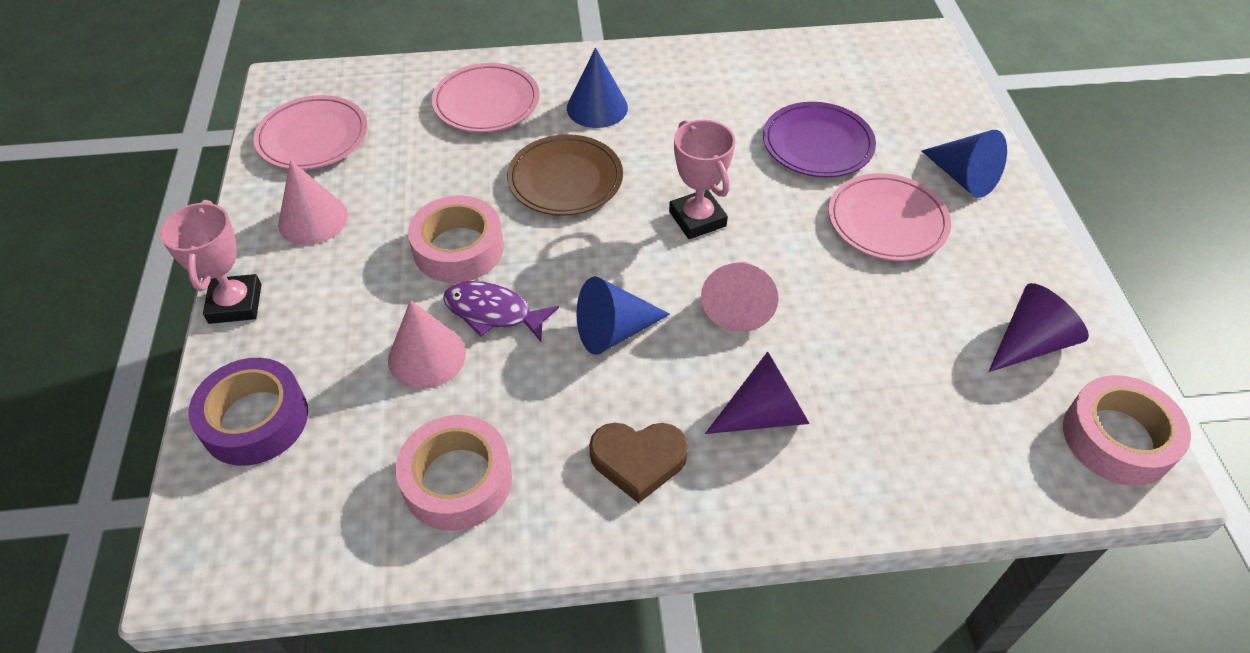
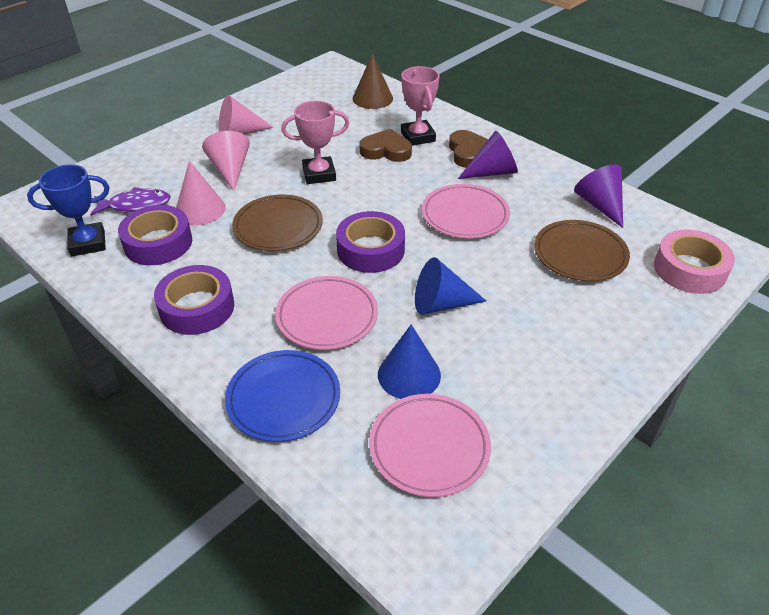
blue cone: 3 -> 2
blue plate: 0 -> 1
blue trophy: 0 -> 1
brown cone: 0 -> 1
brown heart: 1 -> 2
brown plate: 1 -> 2
pink tape: 3 -> 1
purple plate: 1 -> 0
purple tape: 1 -> 3

